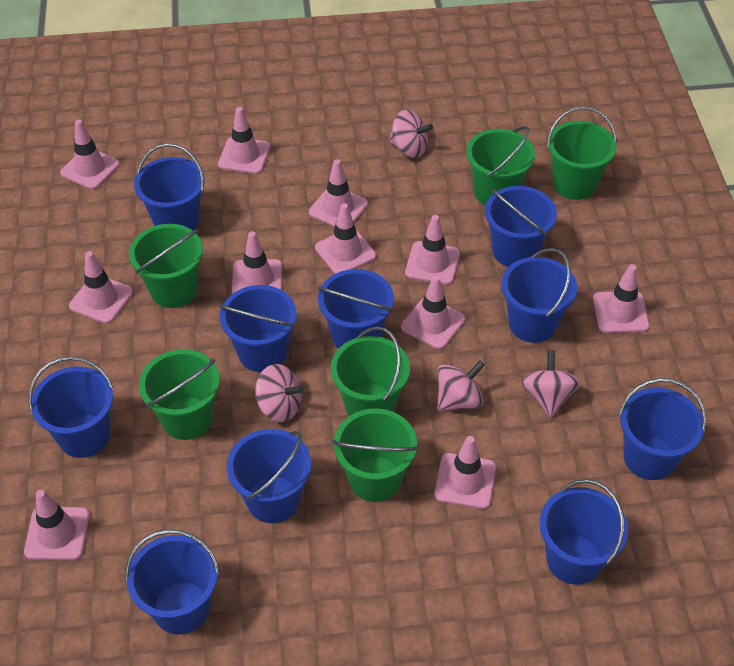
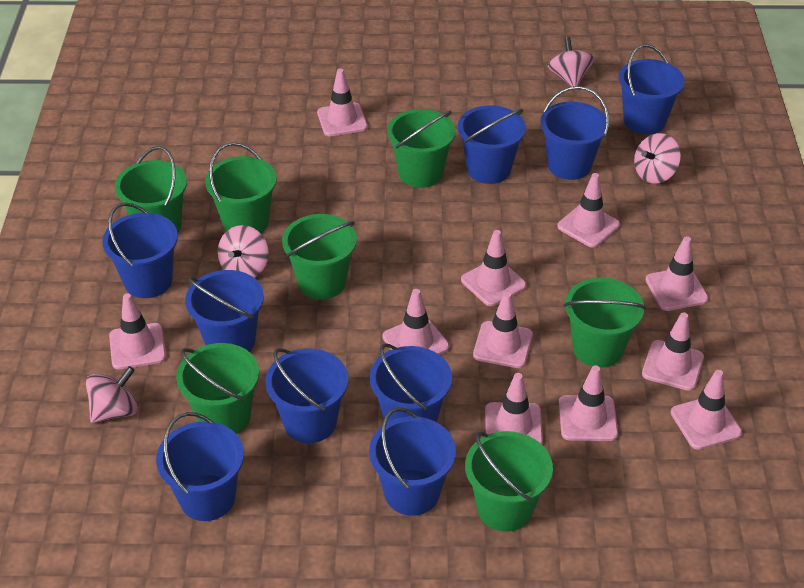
blue bucket: 10 -> 9
green bucket: 6 -> 7

